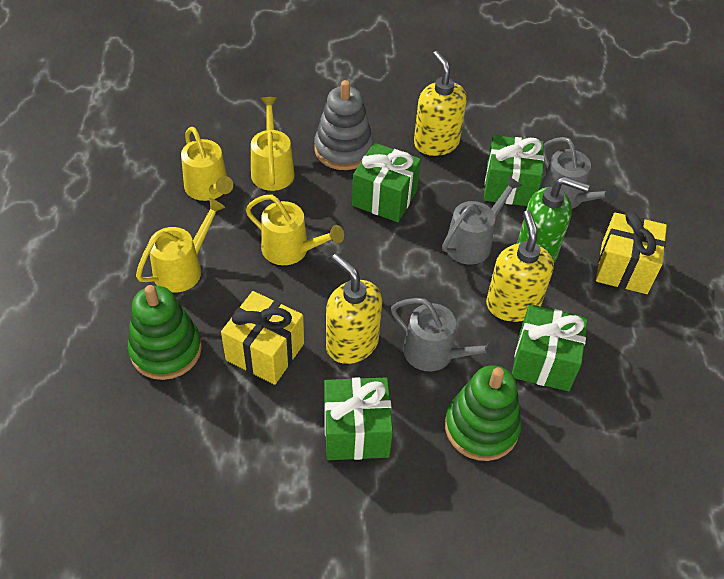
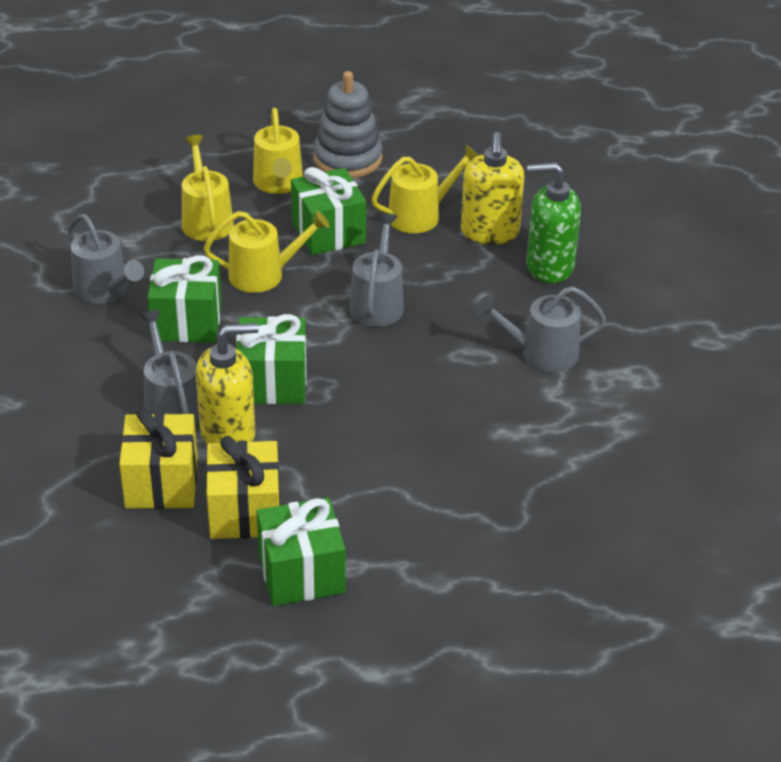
green stacking toy: 2 -> 0
grey watering can: 3 -> 4
yellow soap dispenser: 3 -> 2

